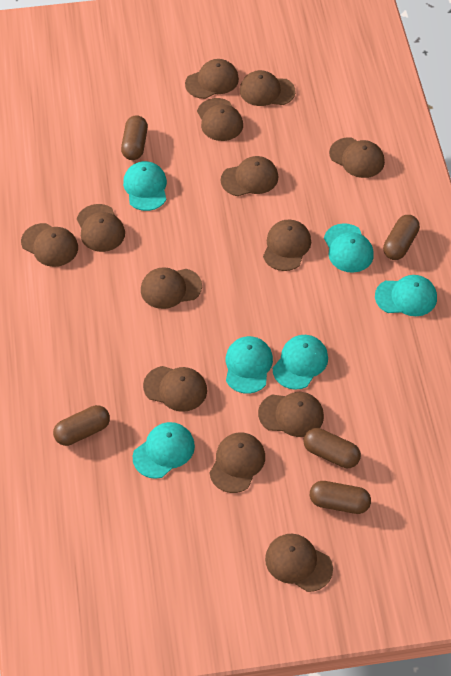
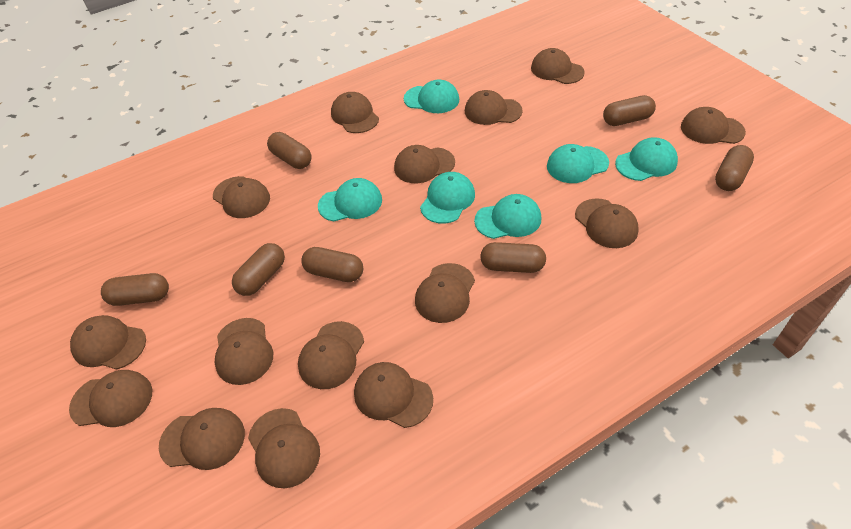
brown cap: 13 -> 15
brown capsule: 5 -> 7

